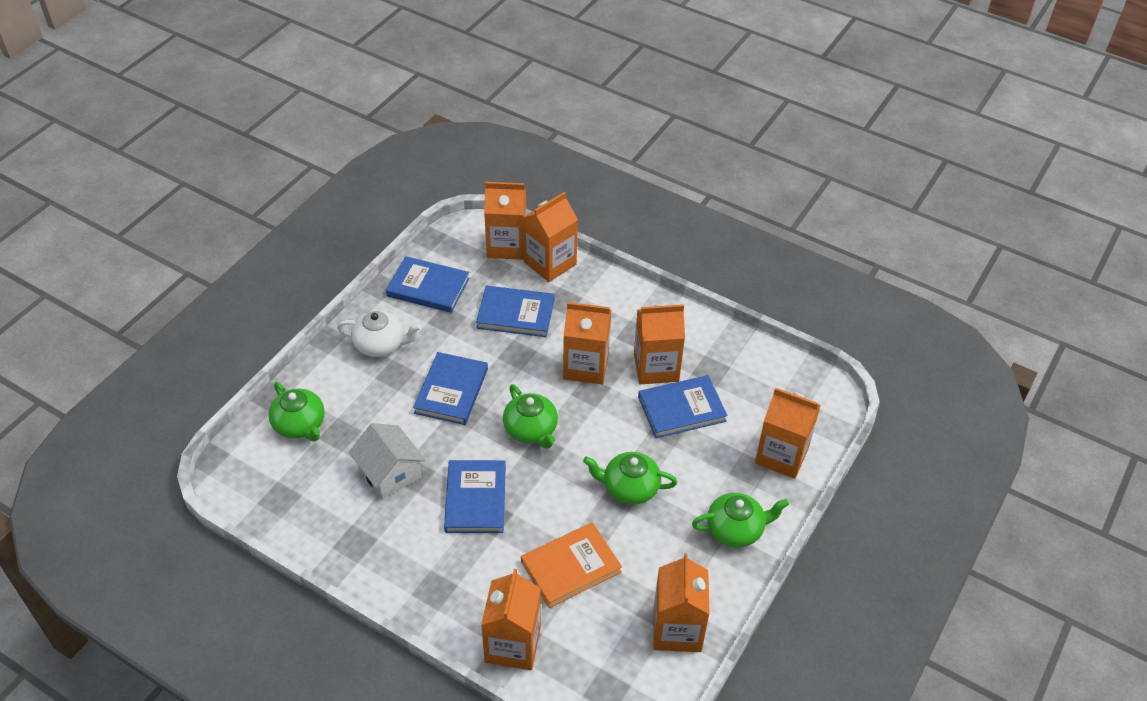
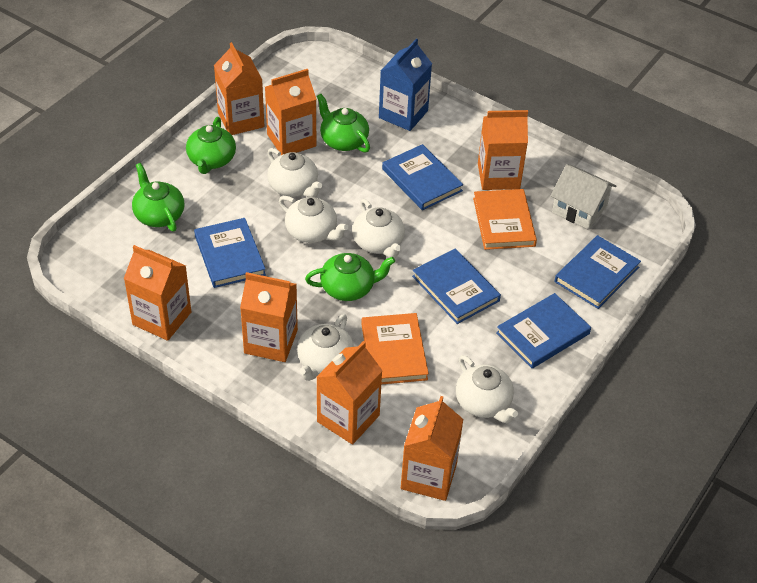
blue carton: 0 -> 1
orange book: 1 -> 2
white teapot: 1 -> 5

